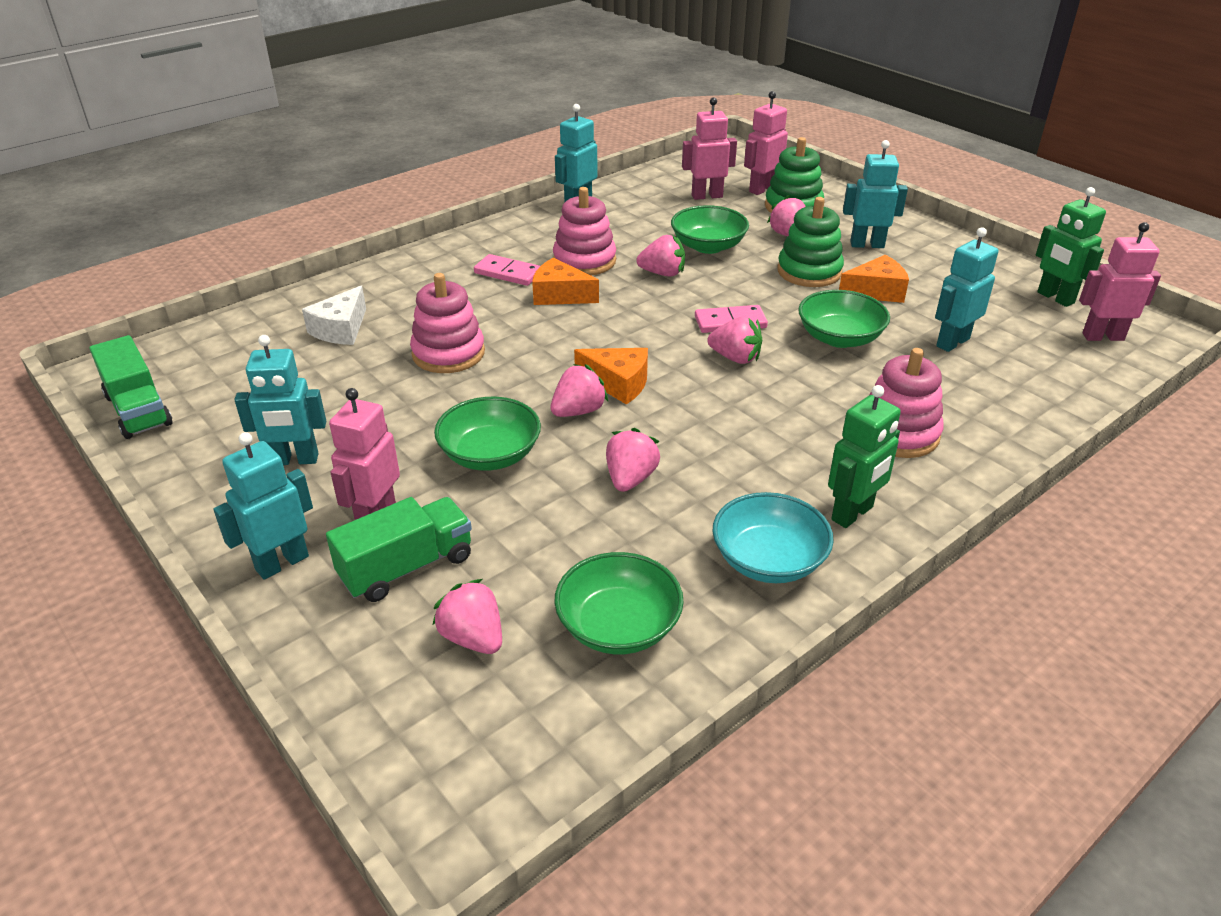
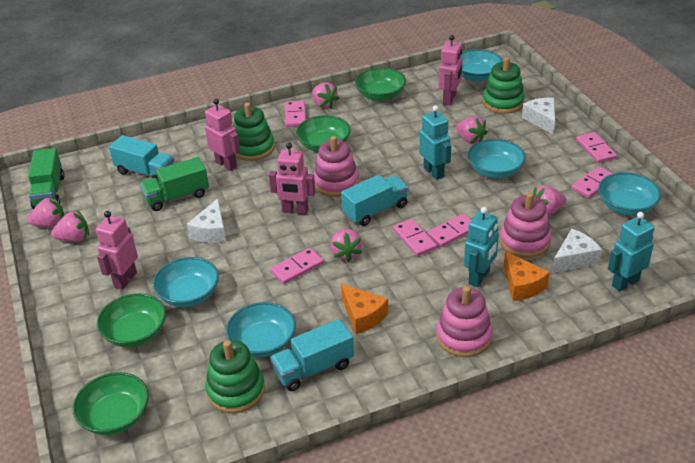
green robot: 2 -> 0
green stacking toy: 2 -> 3
orange cheese: 3 -> 2
pink domino: 2 -> 6
turquoise bowl: 1 -> 5
turquoise robot: 5 -> 3
turquoise truck: 0 -> 3
white cheese: 1 -> 3

